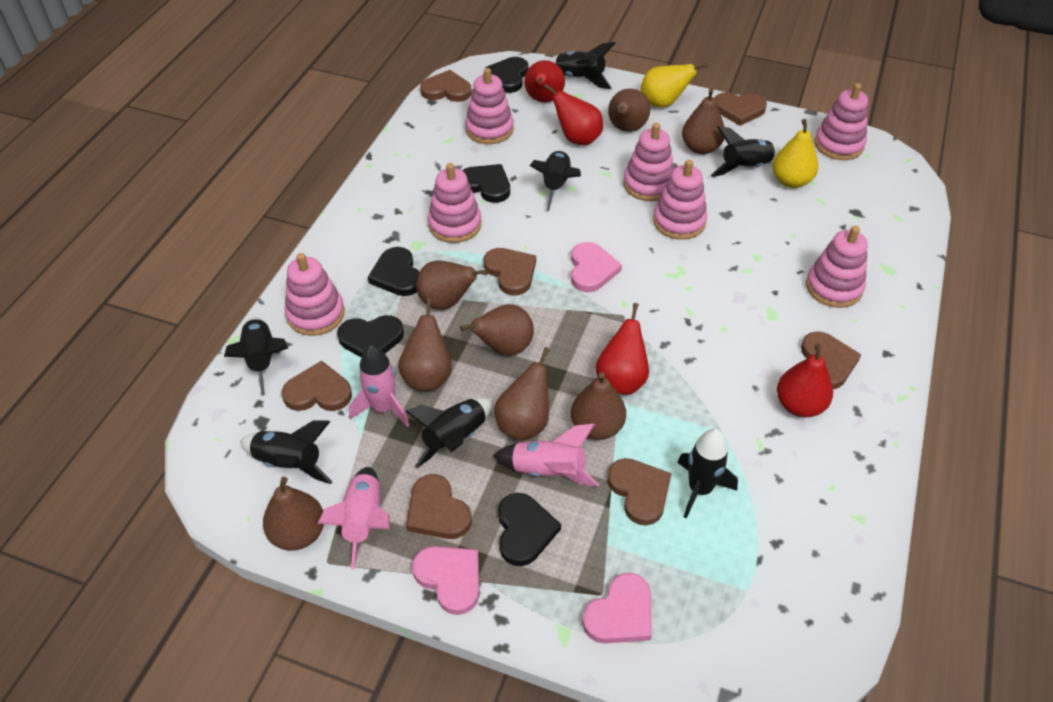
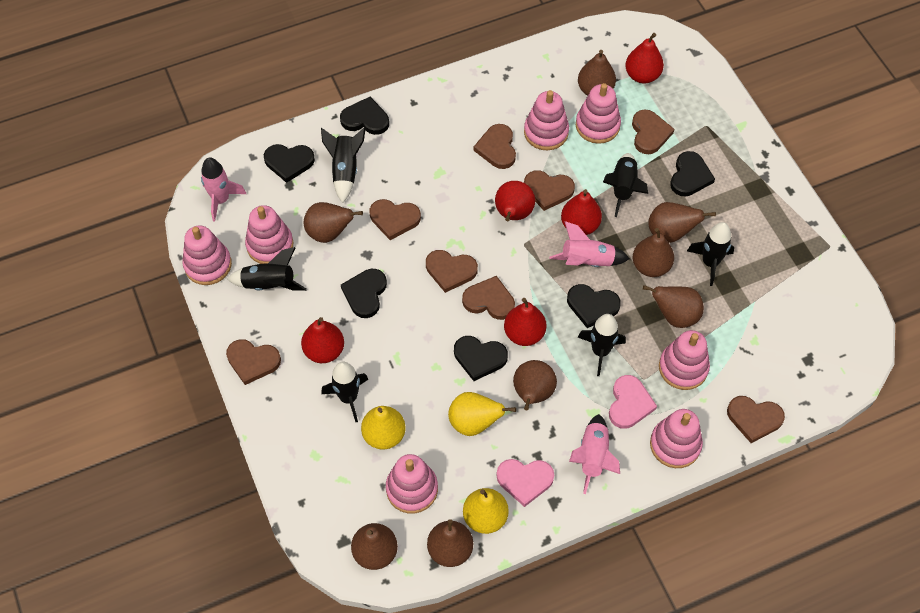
black heart: 5 -> 6
black rocket: 7 -> 6
brown heart: 7 -> 8
pink heart: 3 -> 2
red pear: 4 -> 5
yellow pear: 2 -> 3

